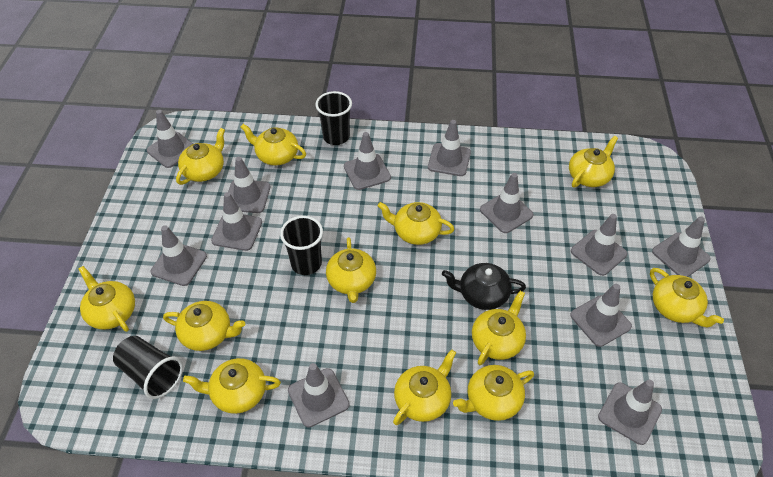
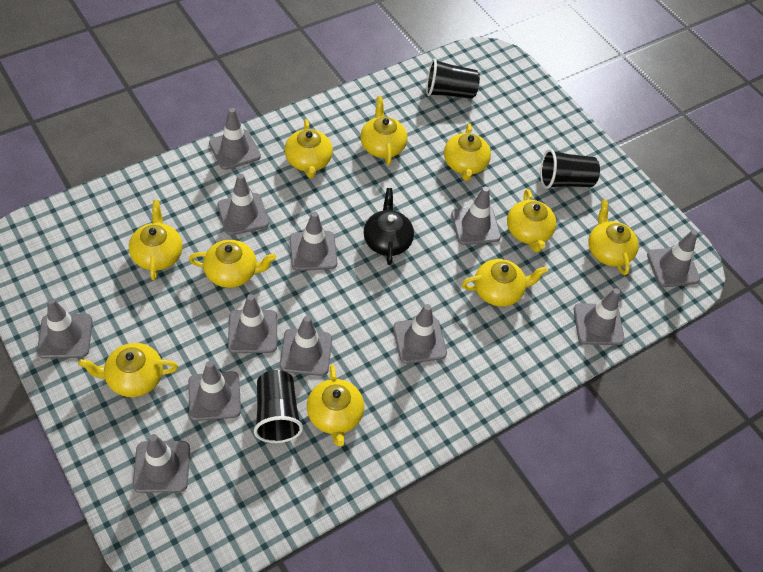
yellow teapot: 12 -> 10

